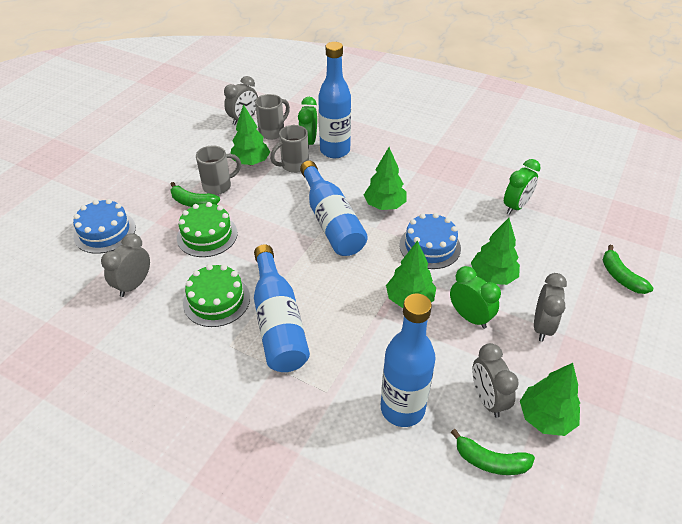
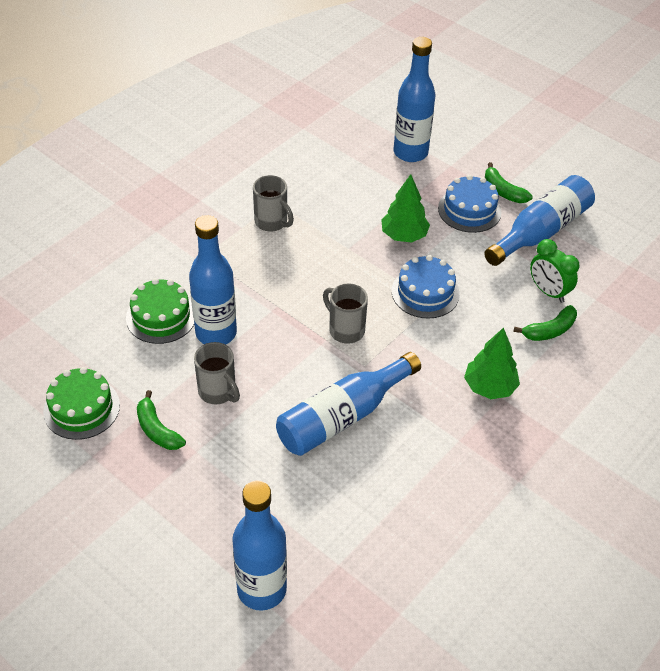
blue bottle: 4 -> 5
green clock: 3 -> 1
green tree: 5 -> 2
grey clock: 4 -> 0

